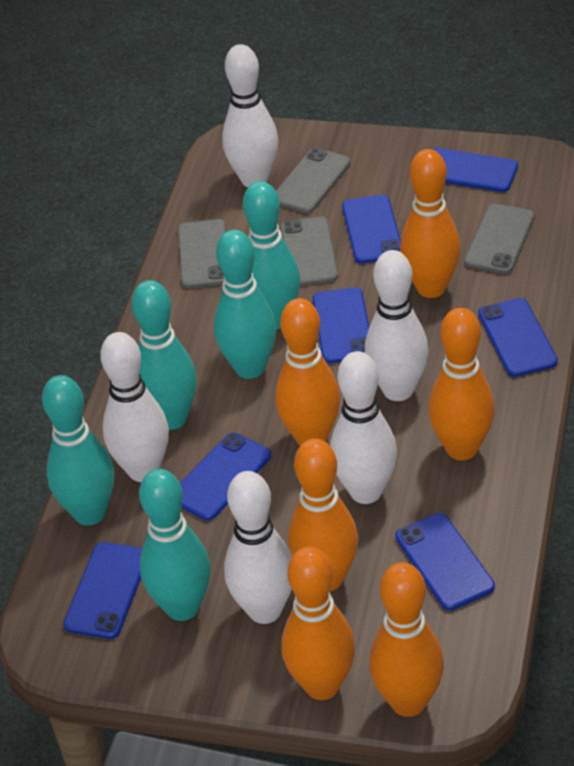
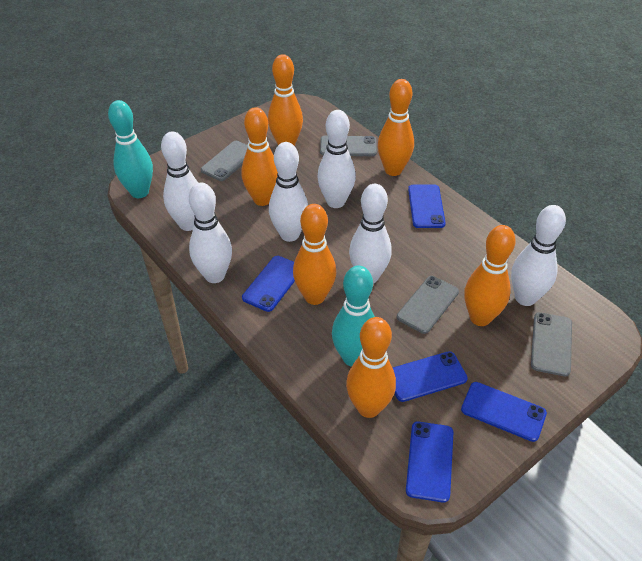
blue phone: 7 -> 5
turquoise bowling pin: 5 -> 2
white bowling pin: 5 -> 6

